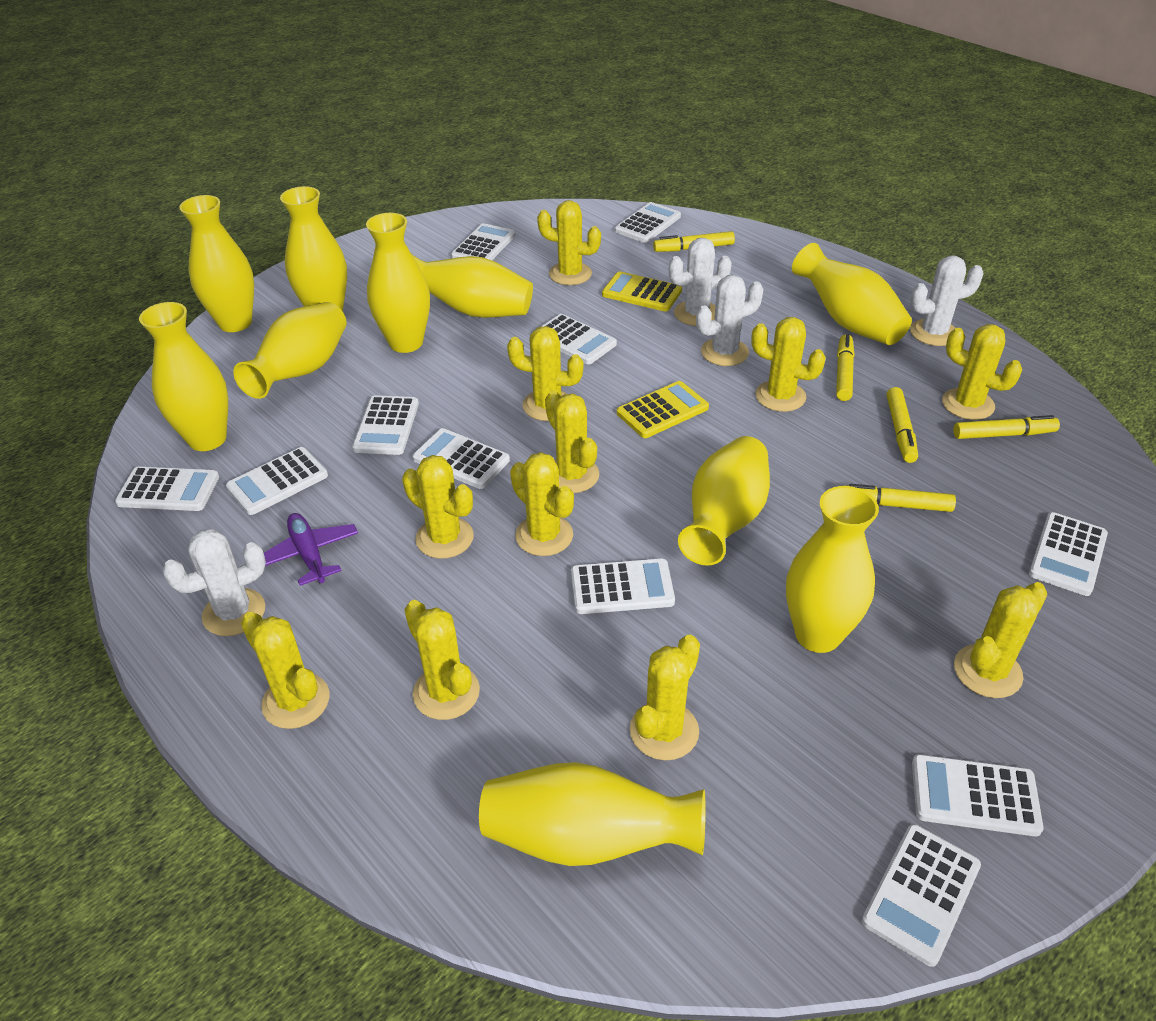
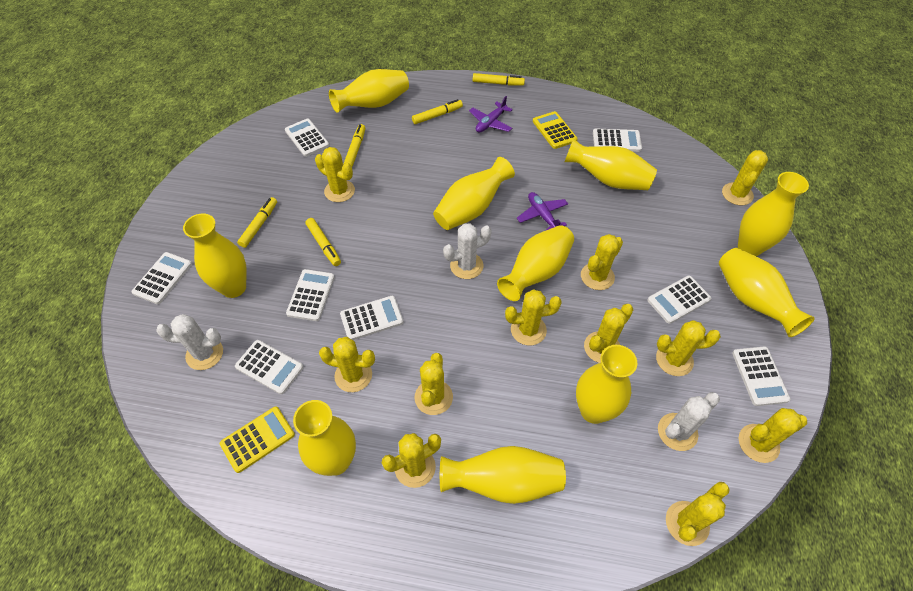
purple plane: 1 -> 2
white cactus: 4 -> 3
white calculator: 11 -> 8

